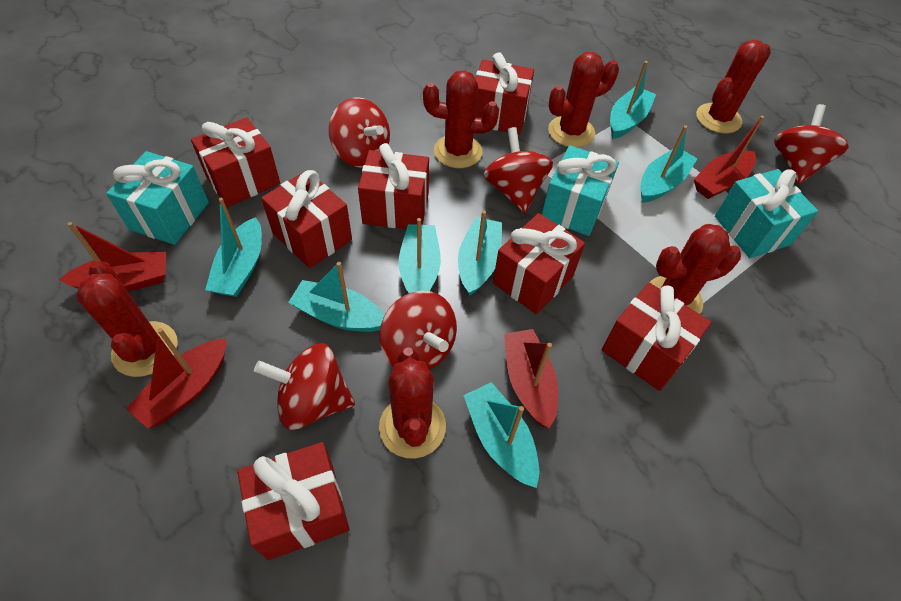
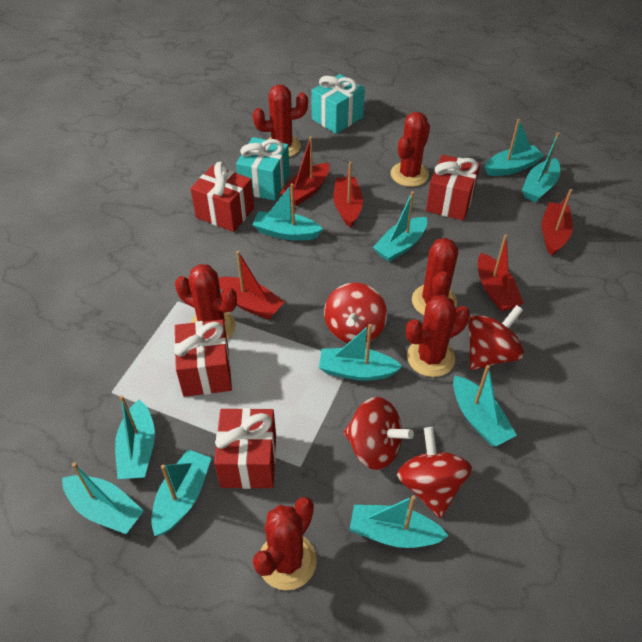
red boat: 4 -> 5
red gift: 7 -> 4
red spinning top: 5 -> 4
turquoise boat: 7 -> 10
turquoise gift: 3 -> 2

